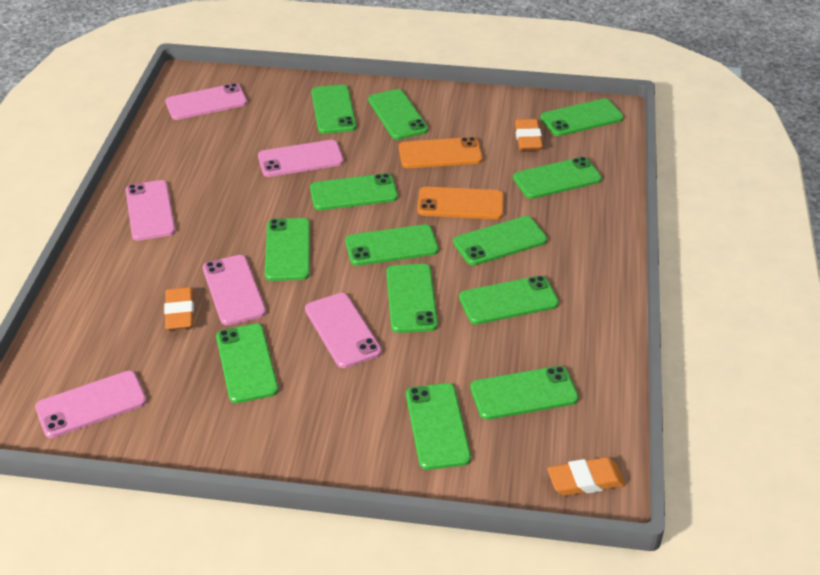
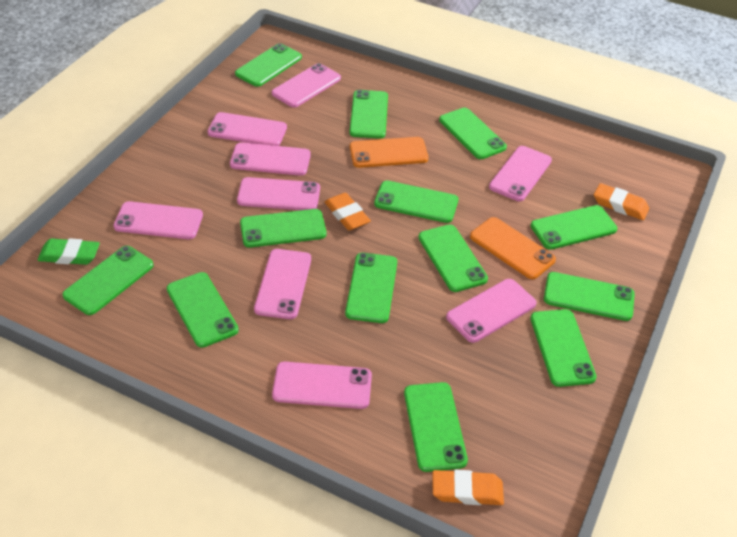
green eraser: 0 -> 1
pink phone: 6 -> 9

